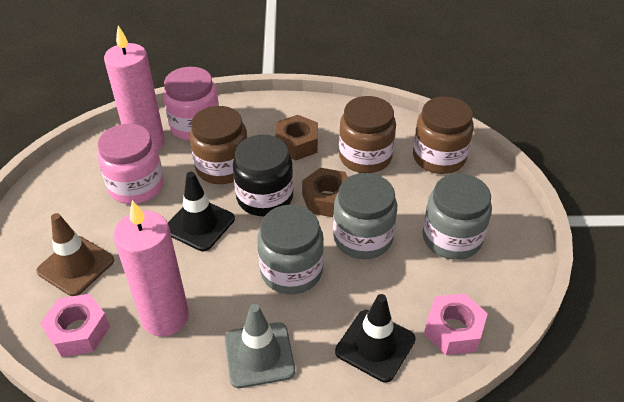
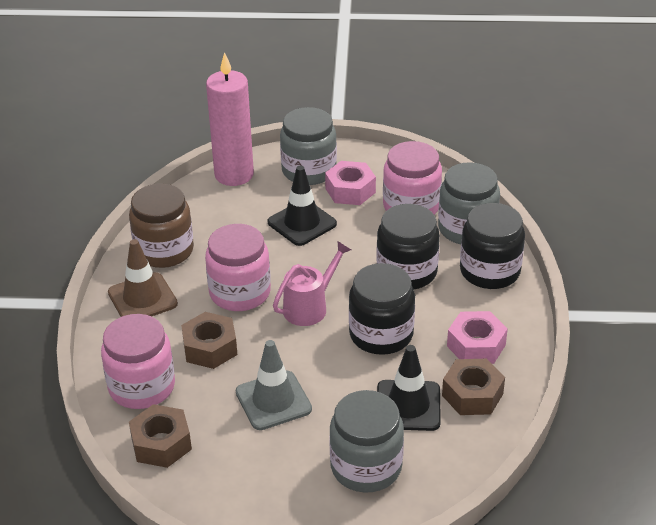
black jar: 1 -> 3
brown jar: 3 -> 1
brown nut: 2 -> 3
pink candle: 2 -> 1
pink jar: 2 -> 3
pink watering can: 0 -> 1

